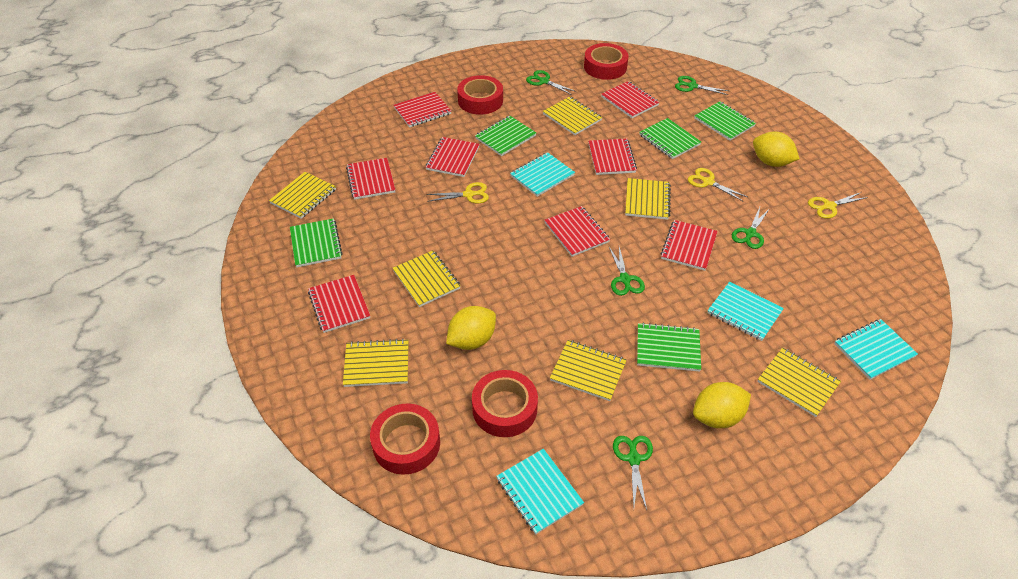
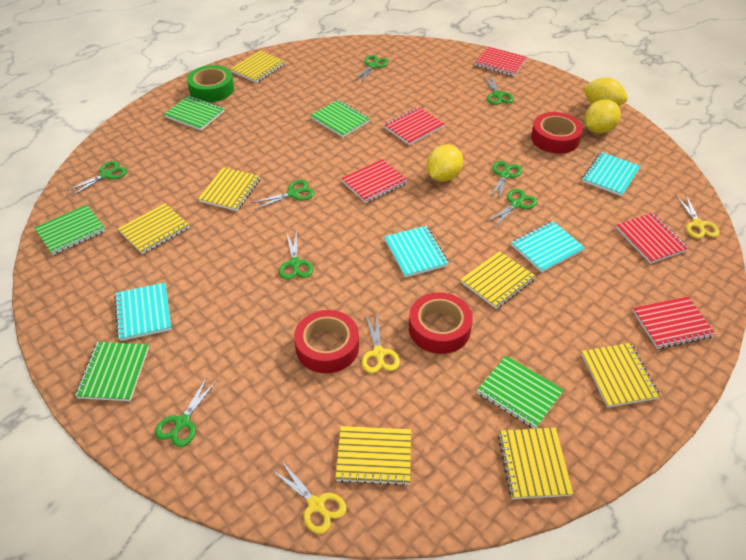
green scissors: 5 -> 8
green tape: 0 -> 1
red notebook: 8 -> 5
red tape: 4 -> 3

